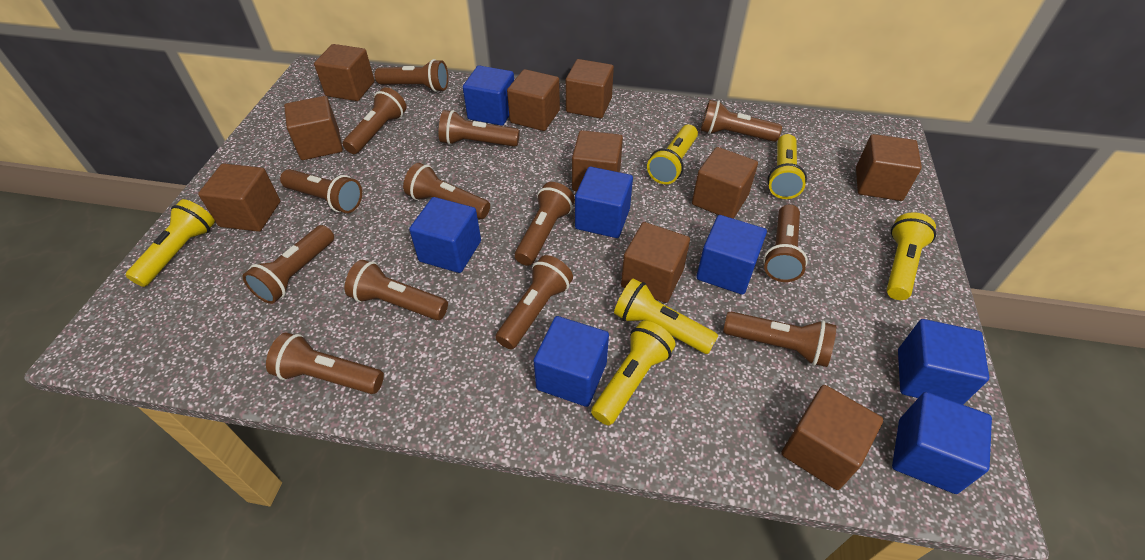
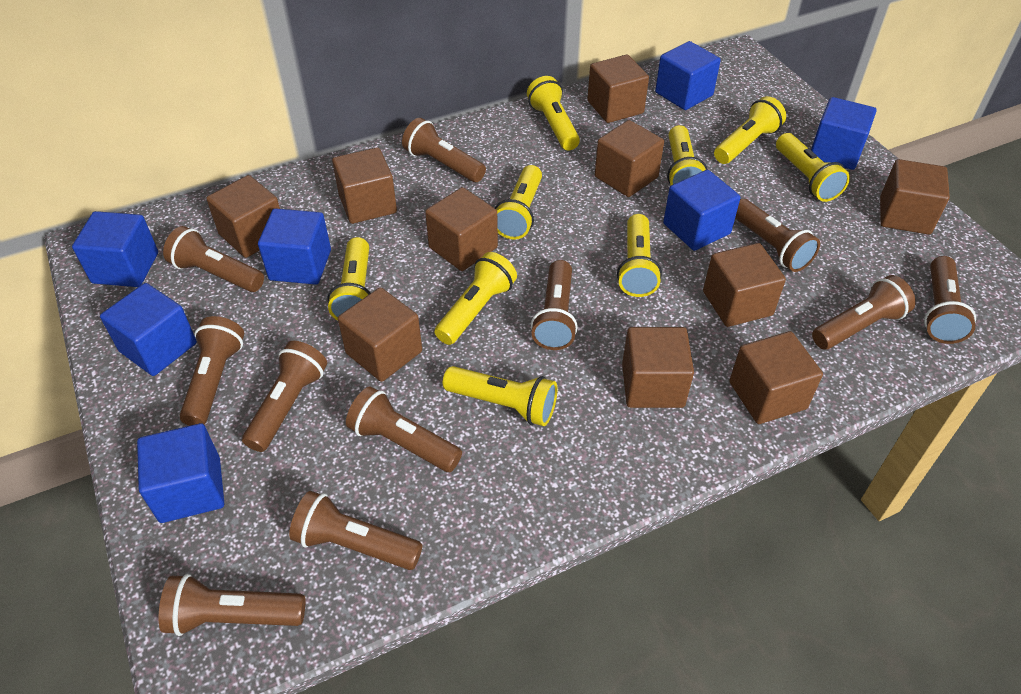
brown flashlight: 13 -> 11
yellow flashlight: 6 -> 9

